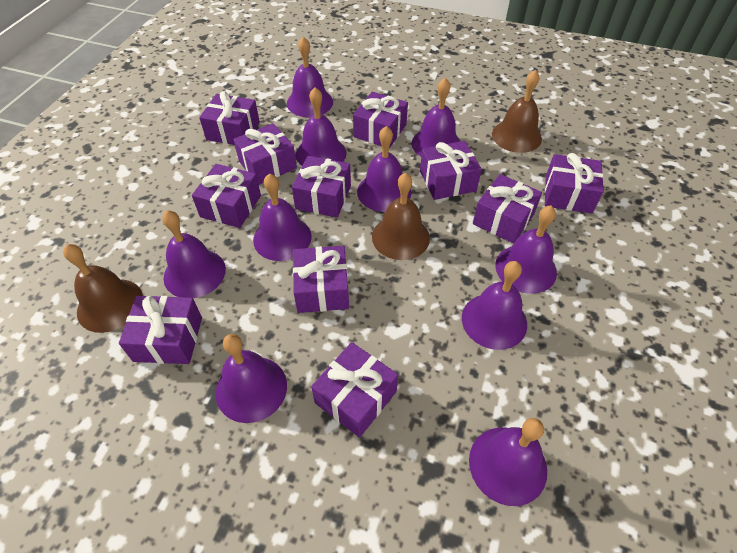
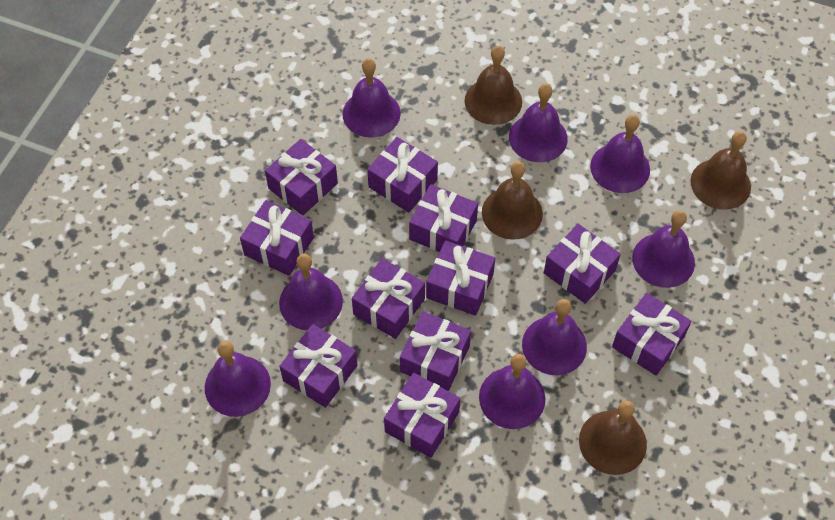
brown bell: 3 -> 4
purple bell: 10 -> 8

